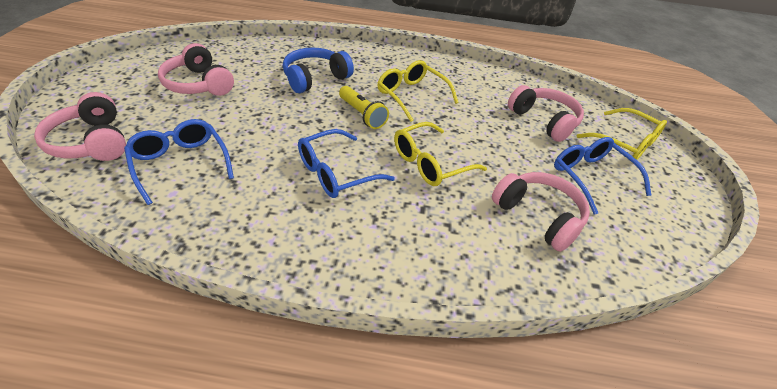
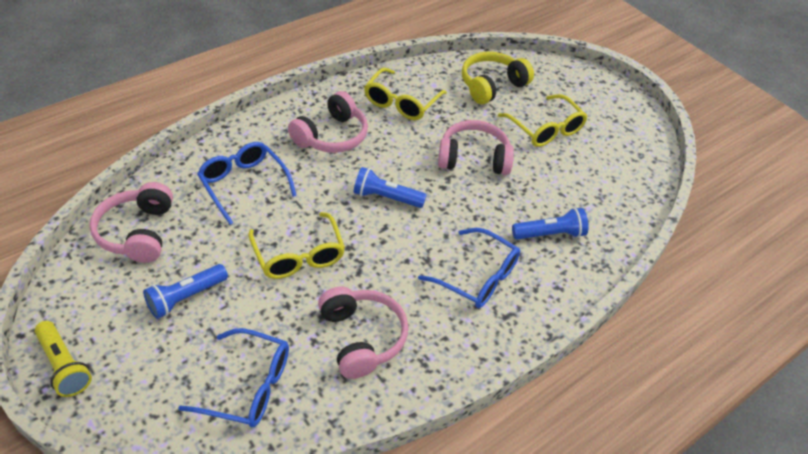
blue flashlight: 0 -> 3
blue headphones: 1 -> 0
yellow headphones: 0 -> 1

